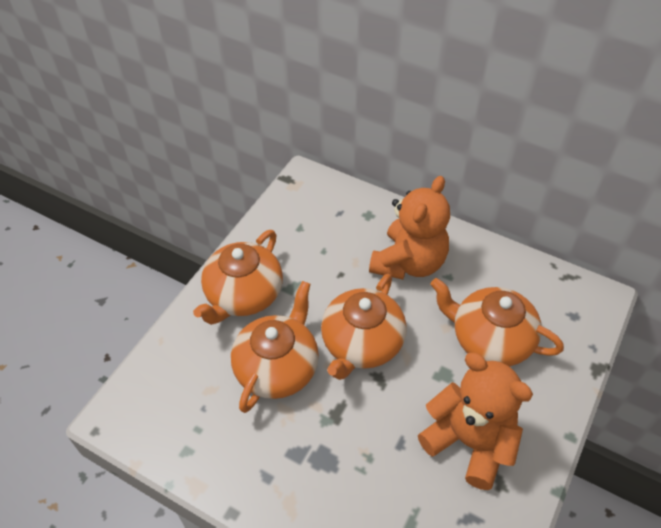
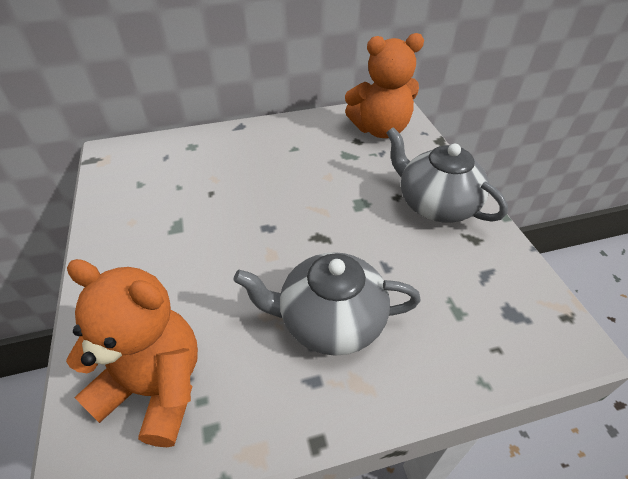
grey teapot: 0 -> 2
orange teapot: 4 -> 0

